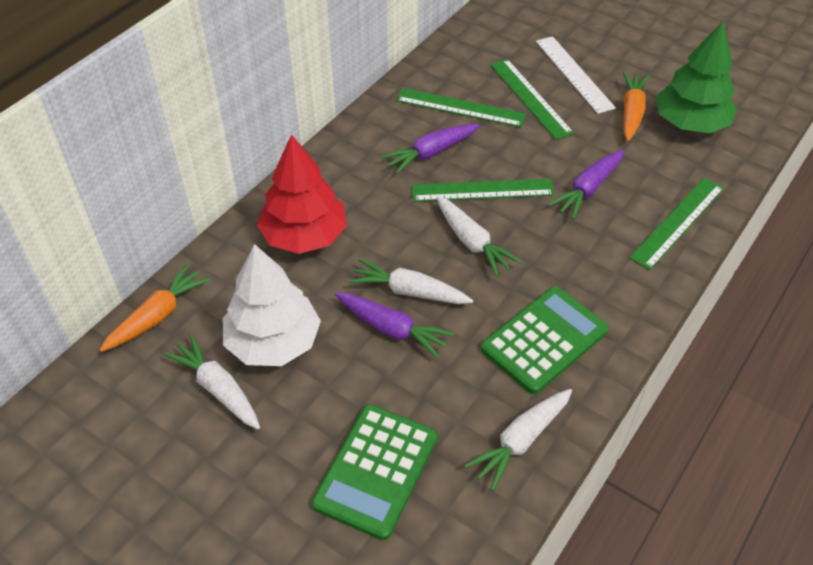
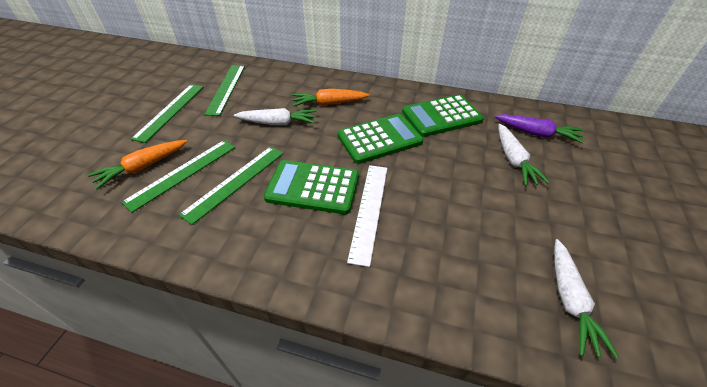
green calculator: 2 -> 3
green tree: 1 -> 0
purple carrot: 3 -> 1
red tree: 1 -> 0
white carrot: 4 -> 3
white tree: 1 -> 0

